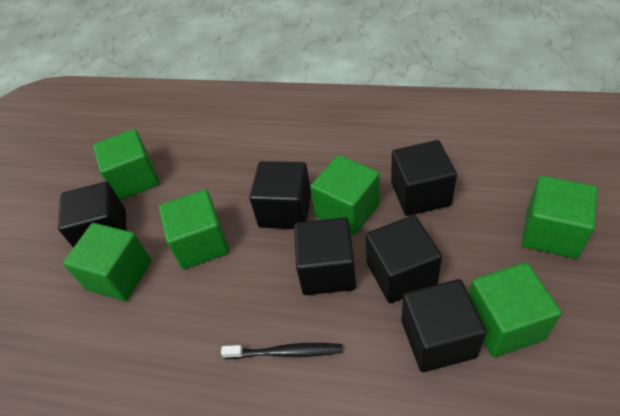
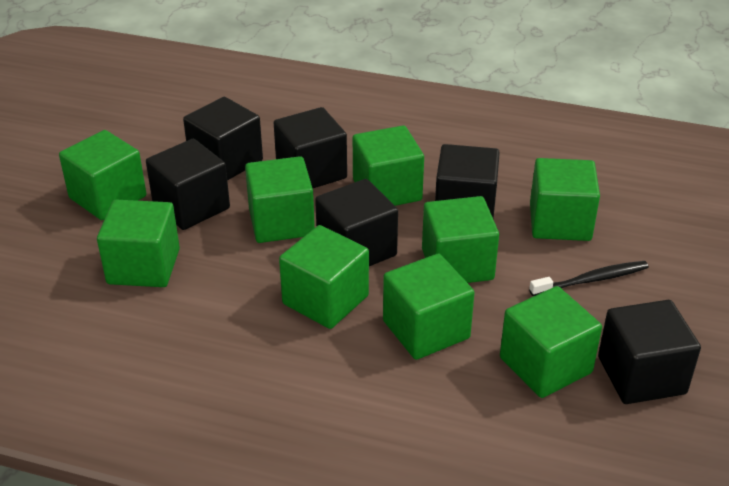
green cube: 6 -> 9

